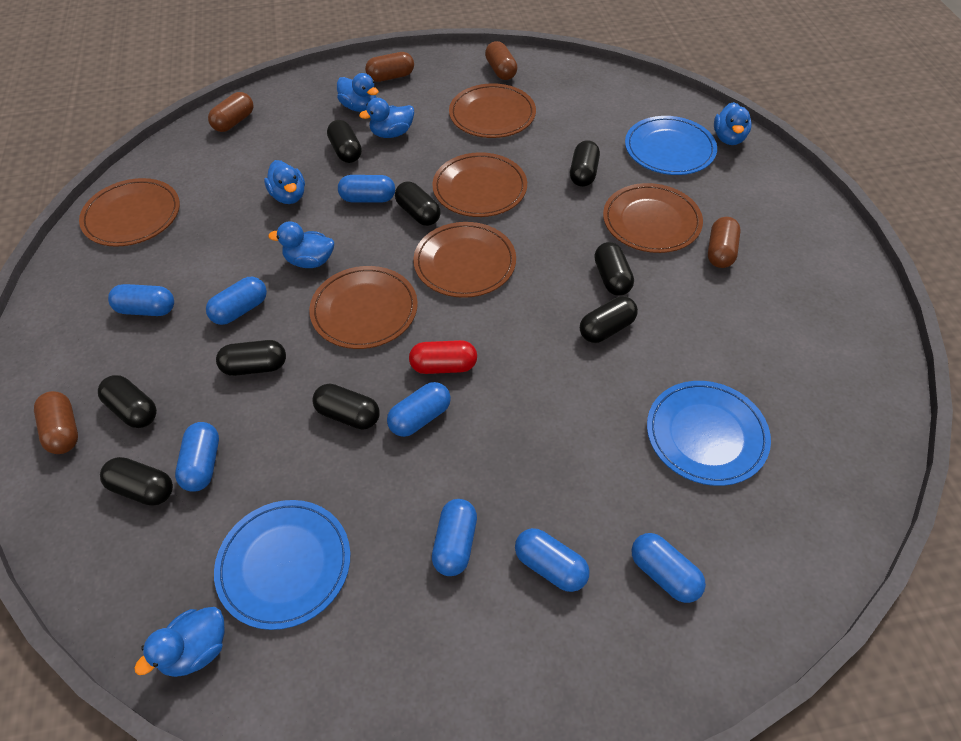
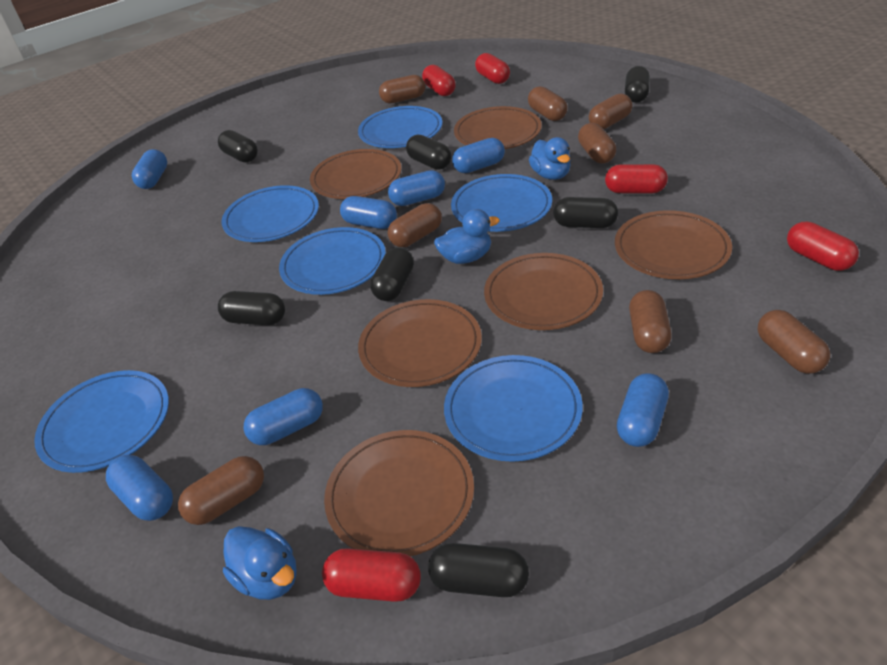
black capsule: 9 -> 7
blue capsule: 8 -> 7
blue duck: 6 -> 3
blue plate: 3 -> 6
brown capsule: 5 -> 8
red capsule: 1 -> 5

